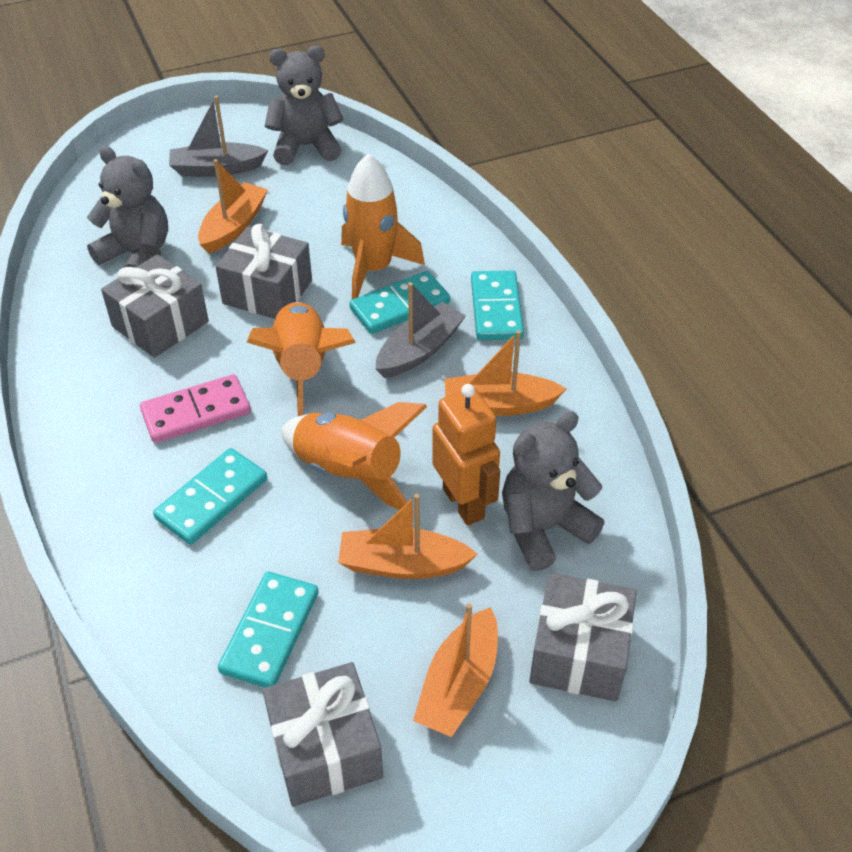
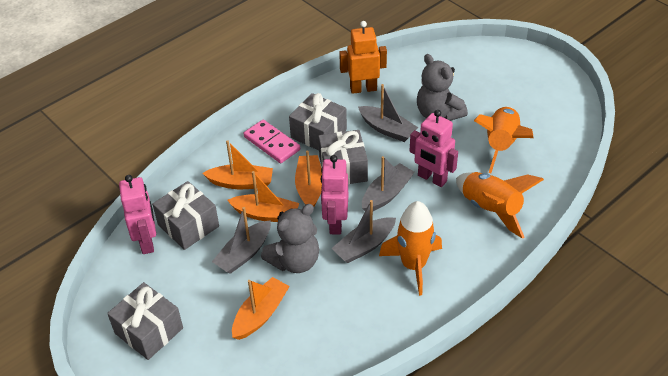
grey boat: 2 -> 4
grey teddy bear: 3 -> 2
pink robot: 0 -> 3
turquoise domino: 4 -> 0

